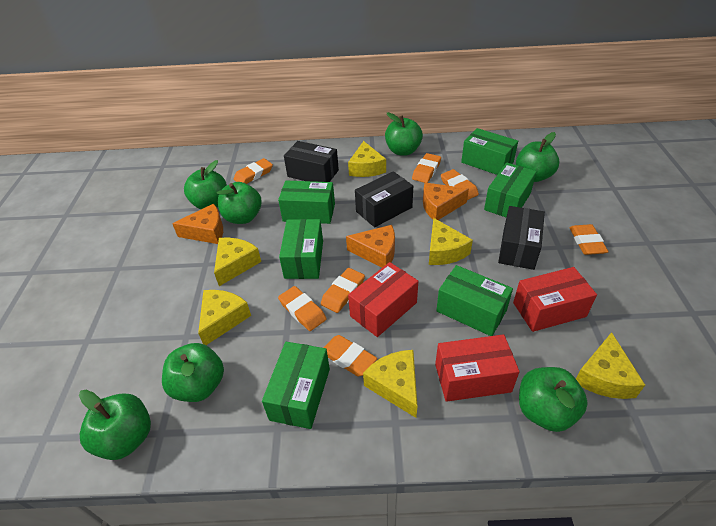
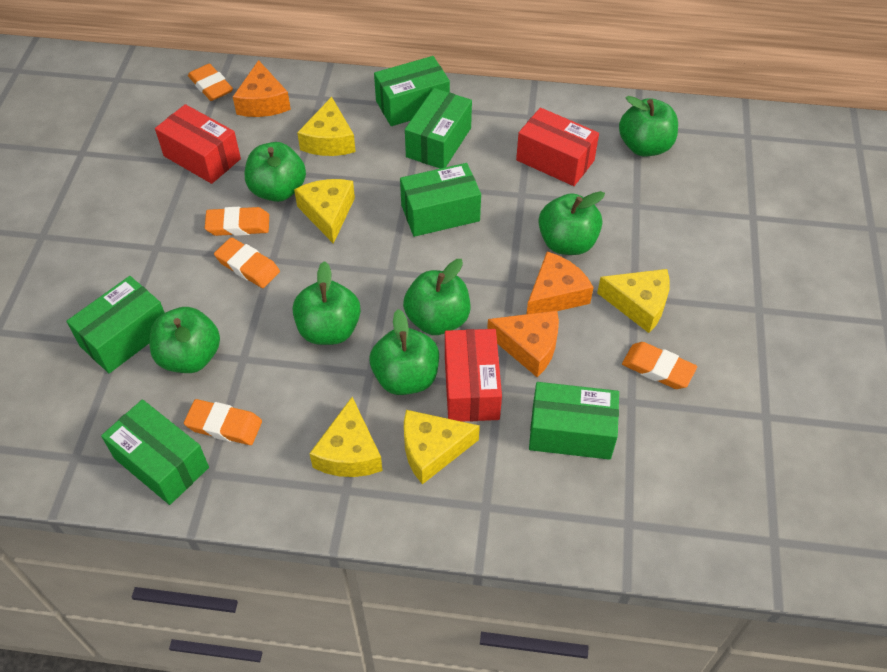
black box: 3 -> 0
orange eraser: 7 -> 5
yellow cheese: 6 -> 5

